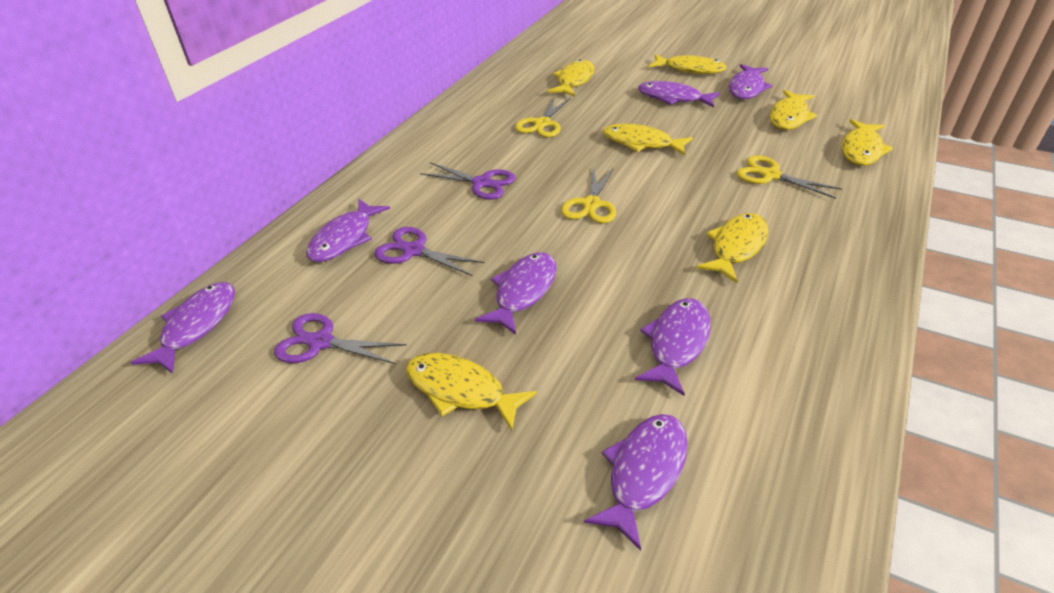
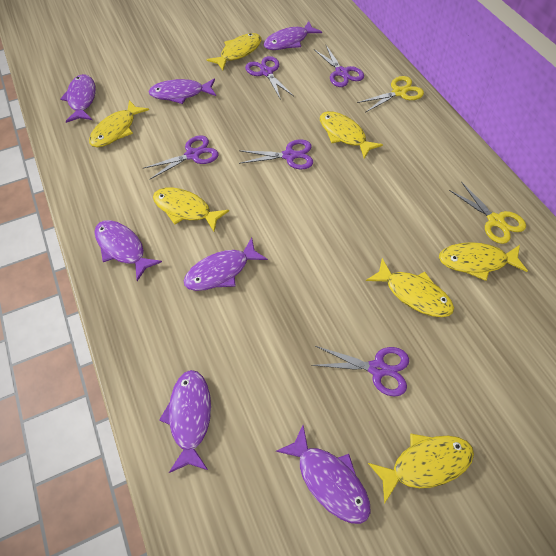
purple scissors: 3 -> 5
yellow scissors: 3 -> 2

